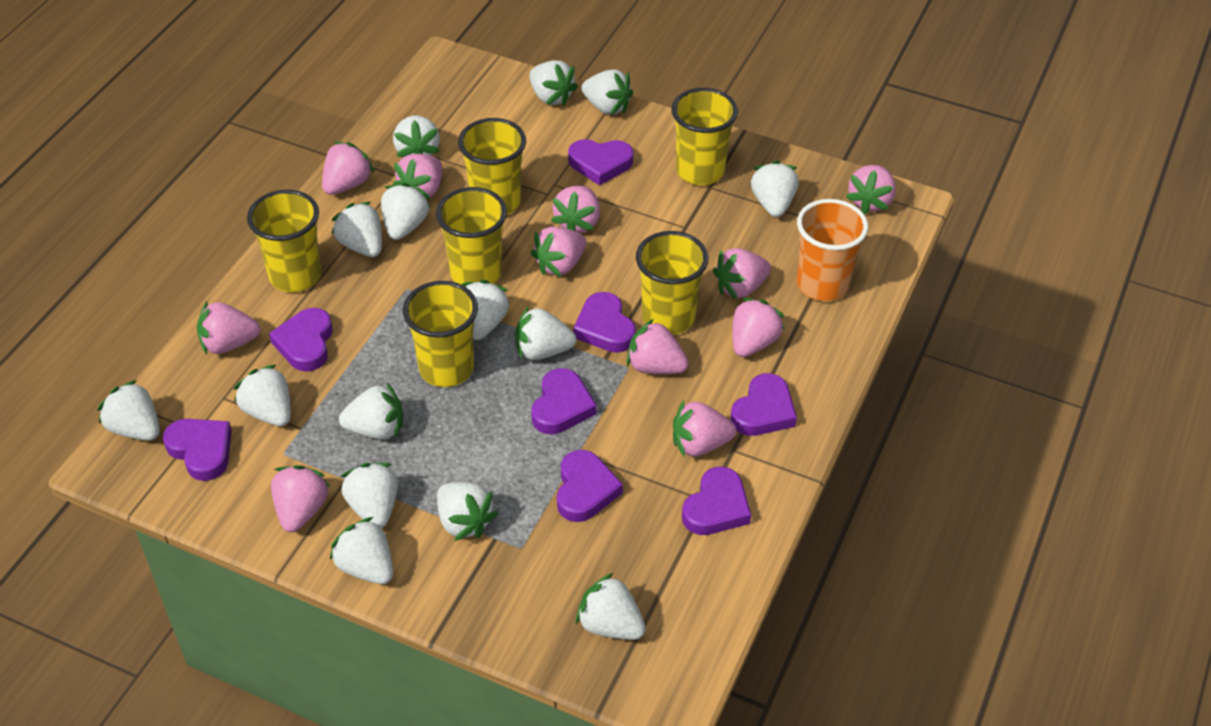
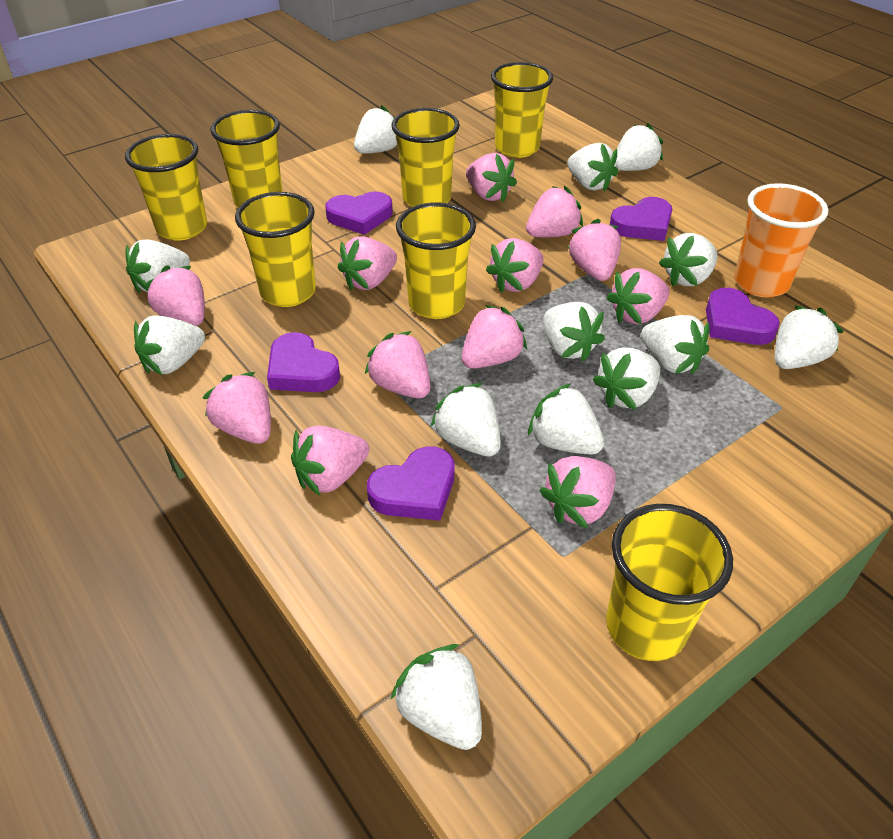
pink strawberry: 11 -> 12
purple heart: 8 -> 5
white strawberry: 15 -> 13
yellow cup: 6 -> 7

